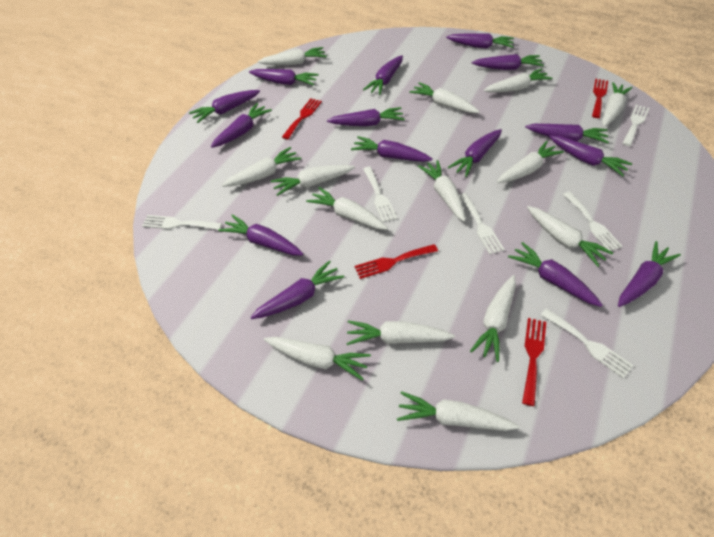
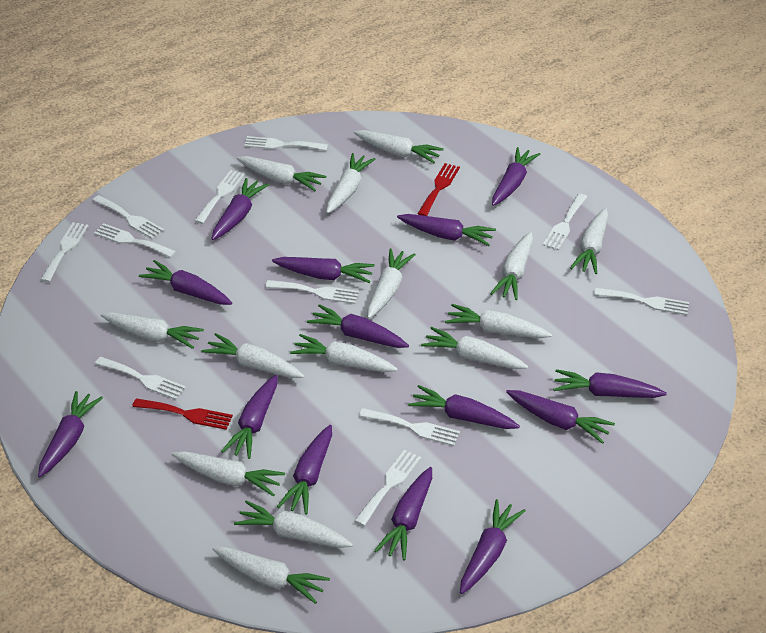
purple carrot: 15 -> 14
red fork: 4 -> 2
white fork: 6 -> 11

